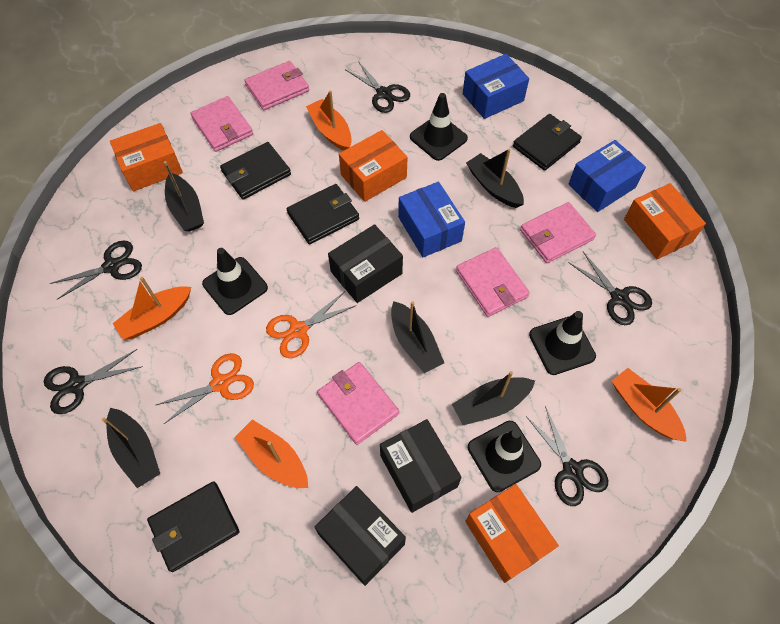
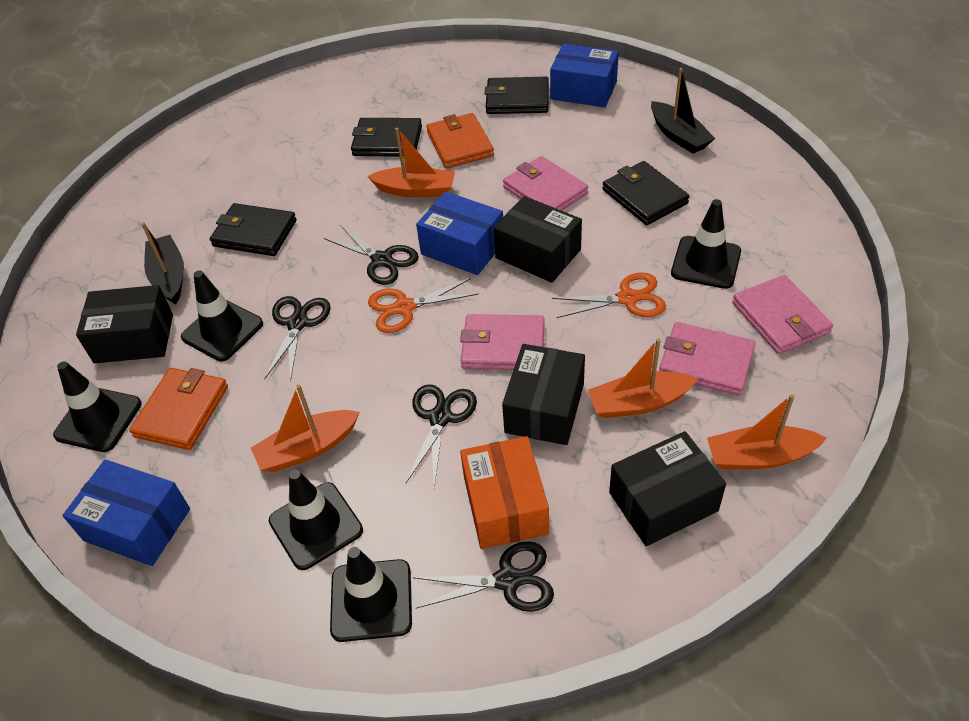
black boat: 5 -> 2
black box: 3 -> 4
black scissors: 5 -> 4
black traffic cone: 4 -> 5
orange box: 4 -> 1
orange wallet: 0 -> 2
pink wallet: 5 -> 4

